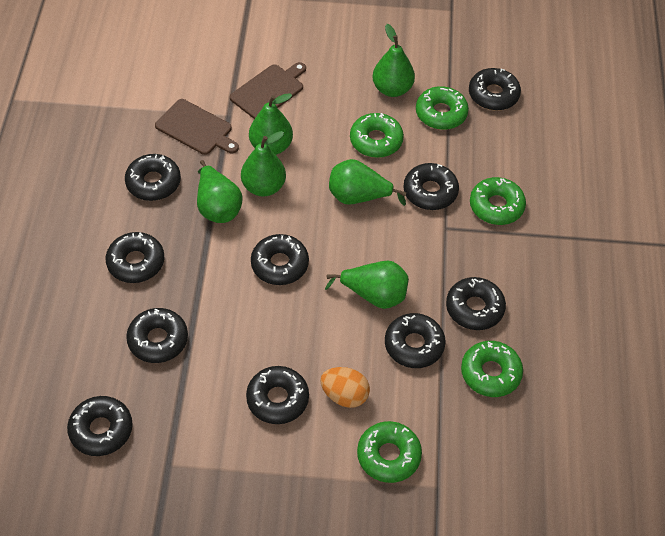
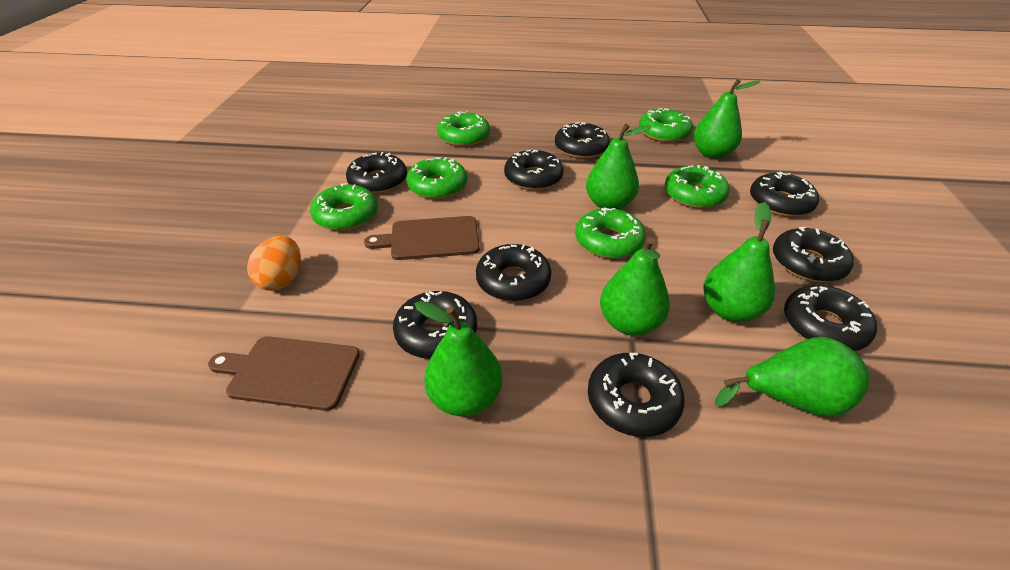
black donut: 10 -> 9
green donut: 5 -> 6

